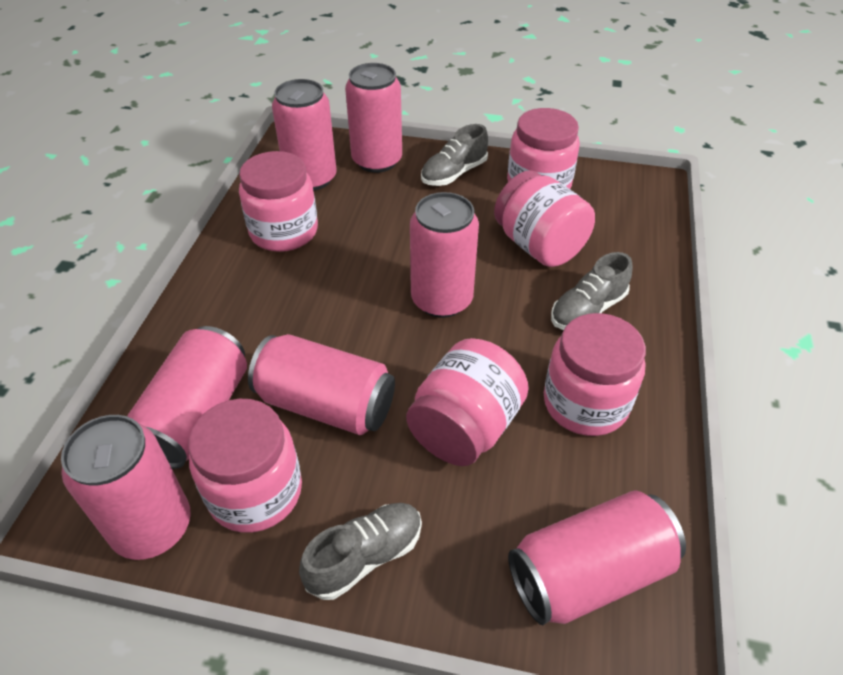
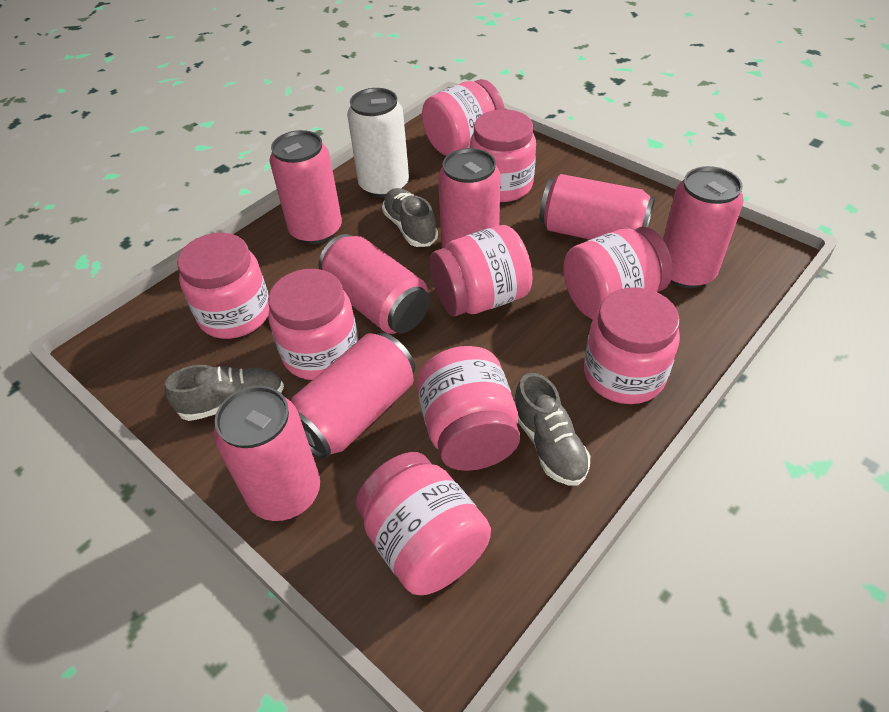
pink jar: 6 -> 9
white can: 0 -> 1

